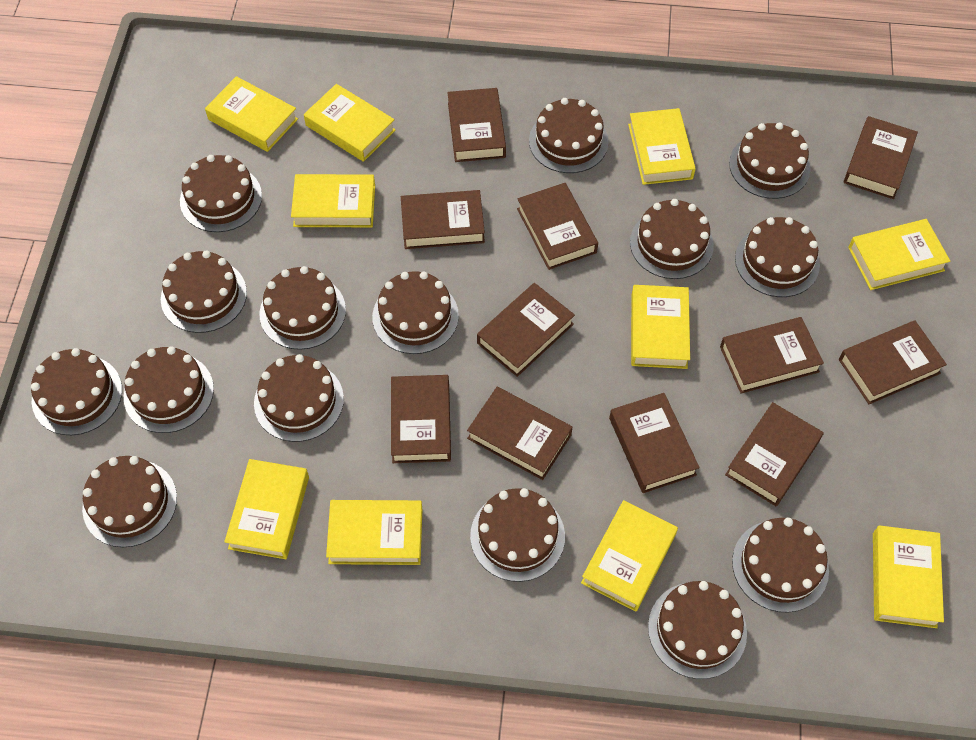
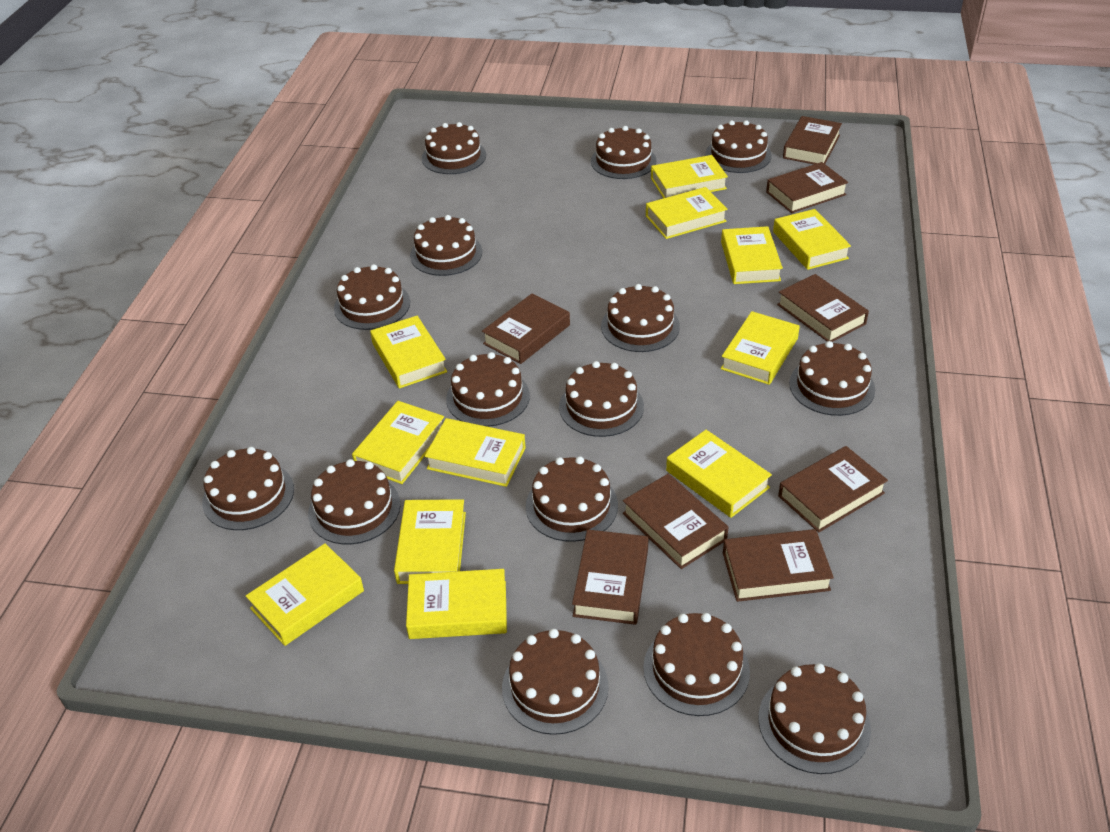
brown book: 11 -> 8
yellow book: 10 -> 12

